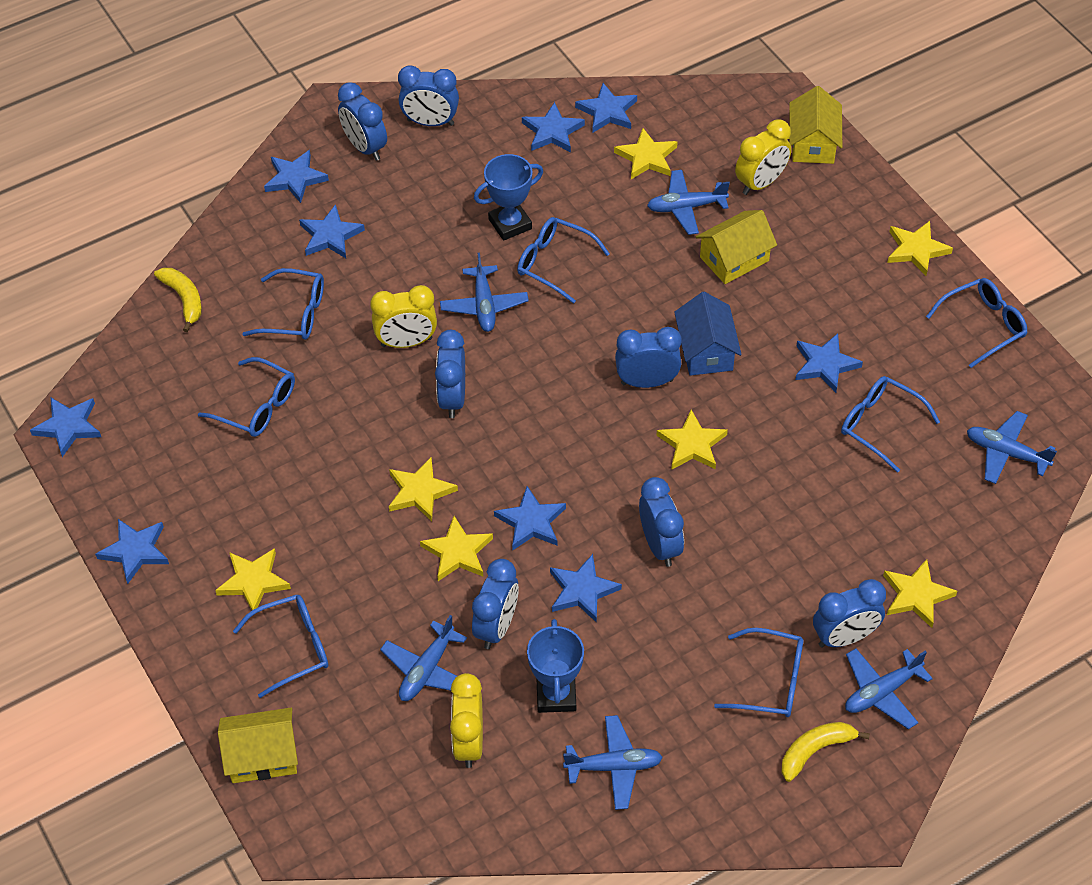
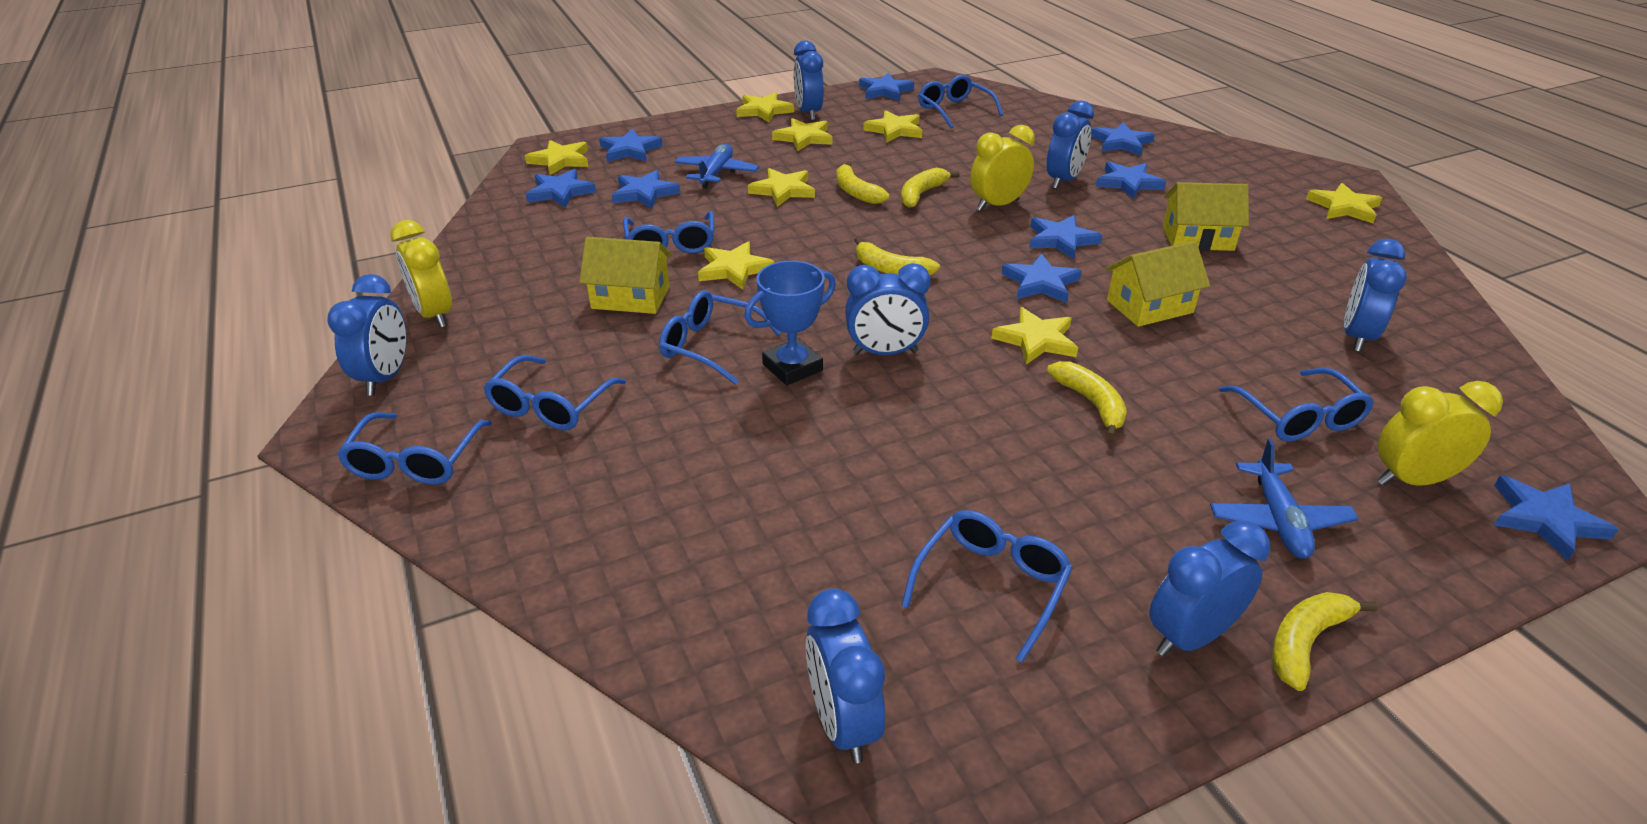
blue house: 1 -> 0
blue plane: 6 -> 2
blue trophy: 2 -> 1
yellow banana: 2 -> 5
yellow star: 7 -> 8

